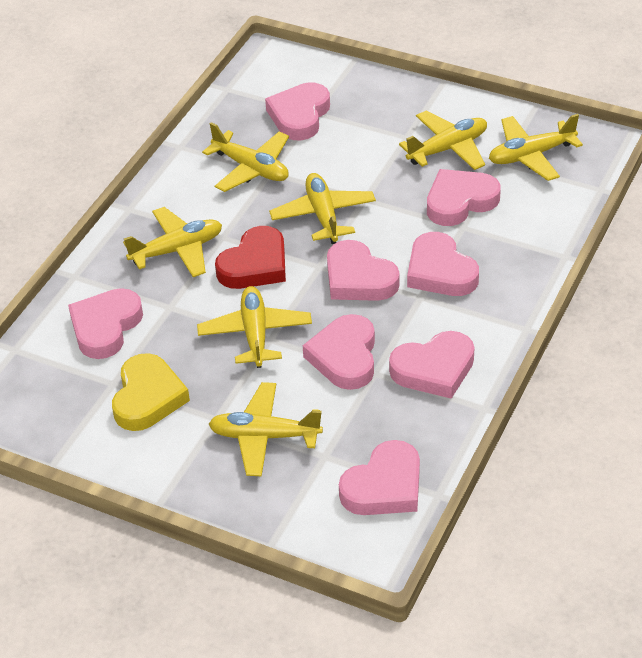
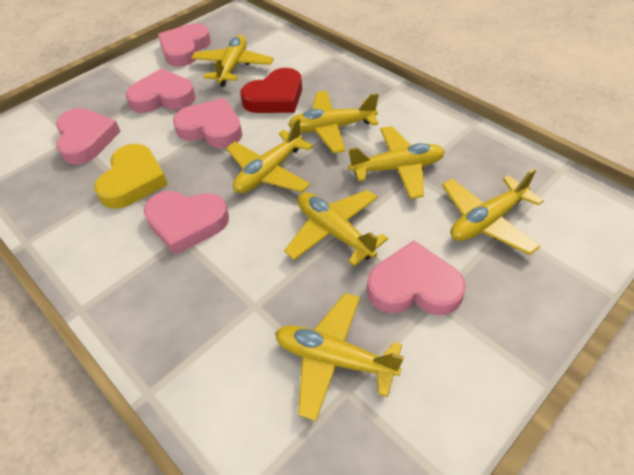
pink heart: 8 -> 6

